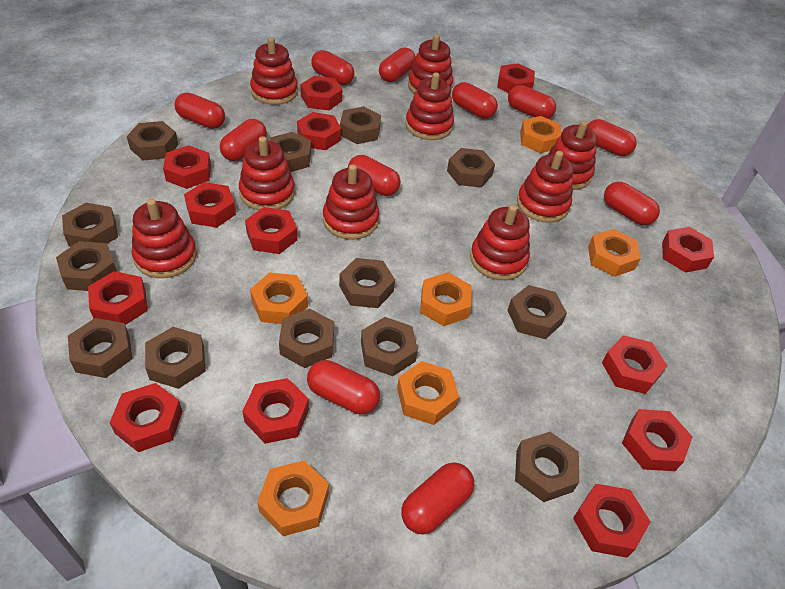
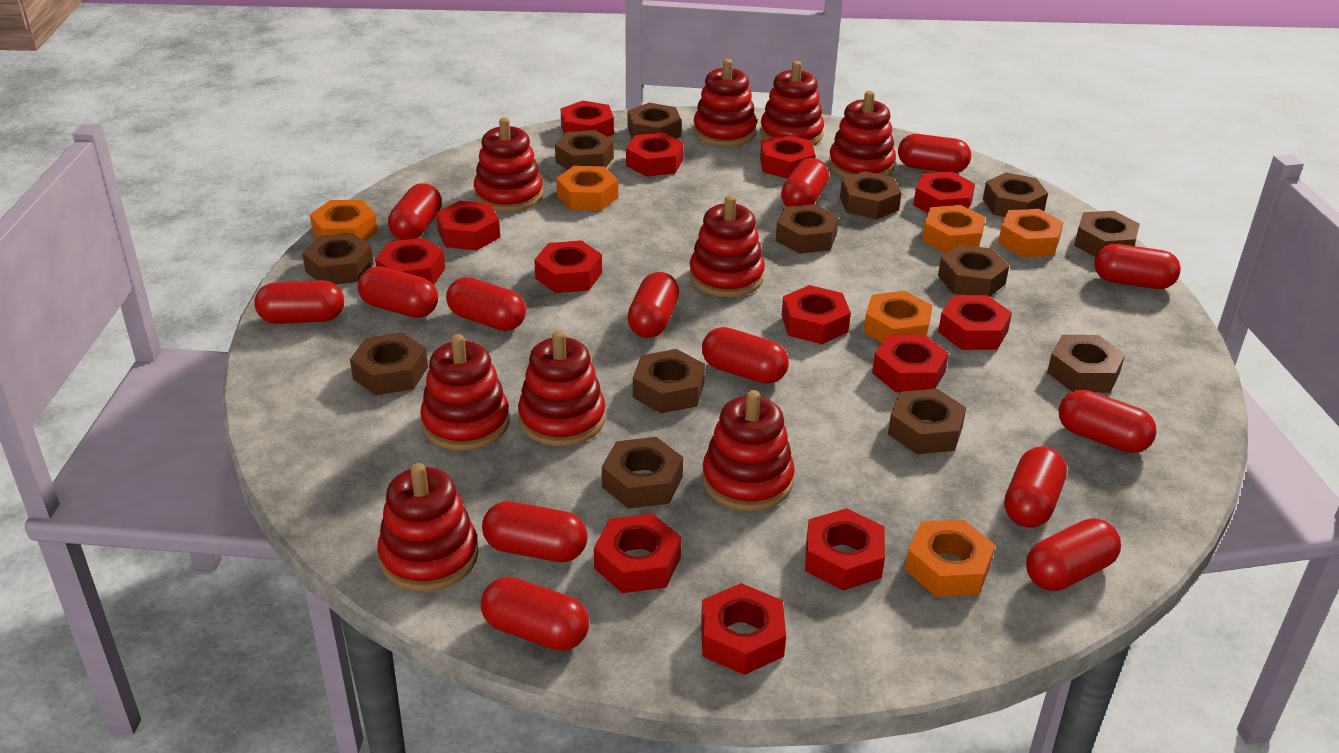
red capsule: 11 -> 14

